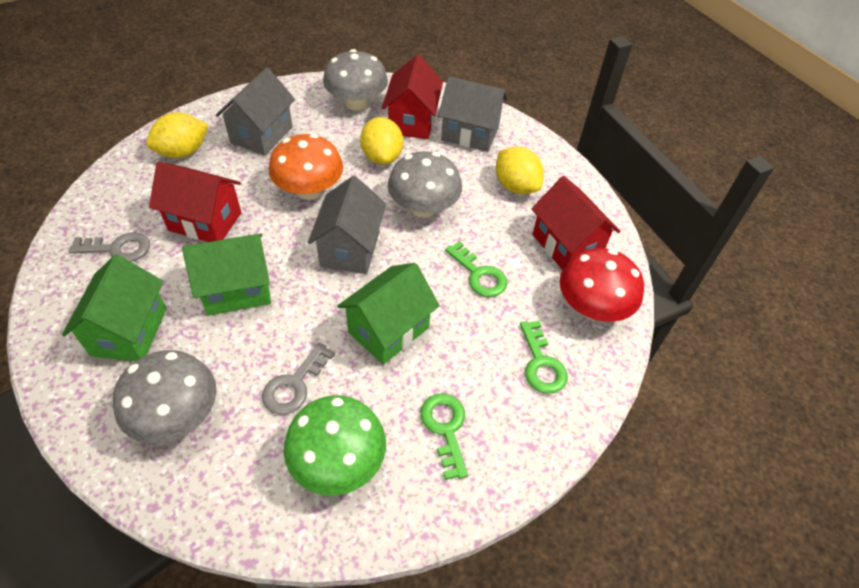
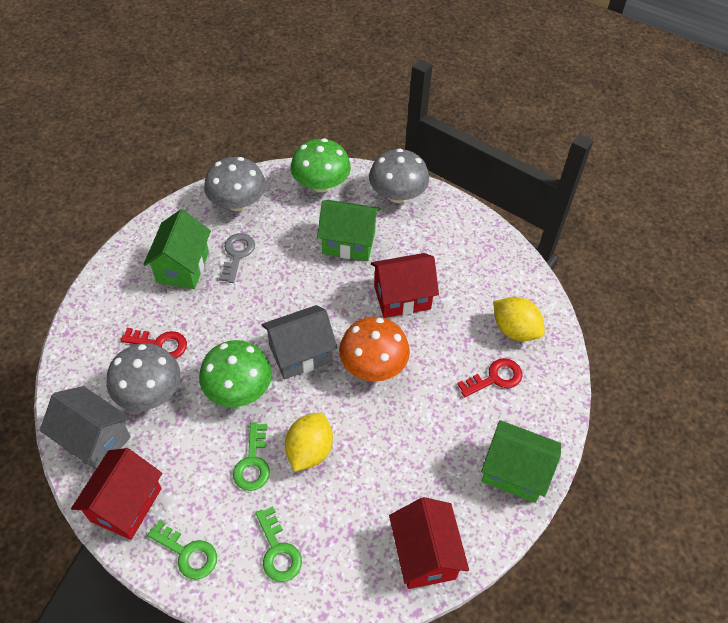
green mushroom: 1 -> 2
grey house: 3 -> 2
grey key: 2 -> 1
red key: 0 -> 2
red mushroom: 1 -> 0
yellow lemon: 3 -> 2

